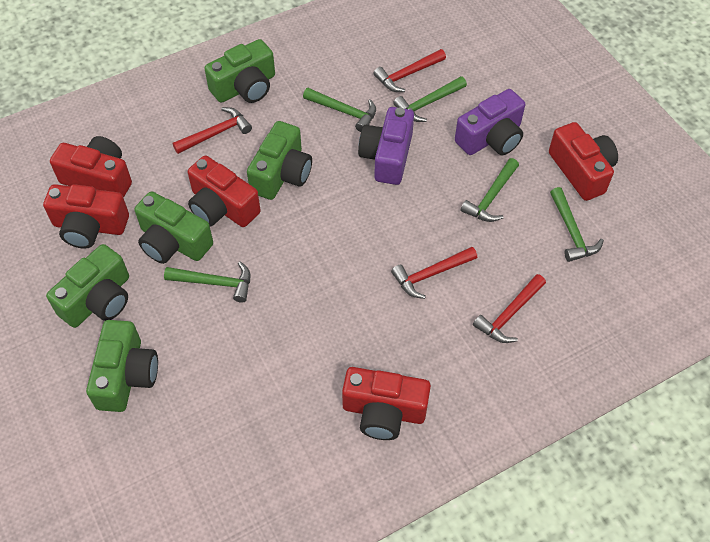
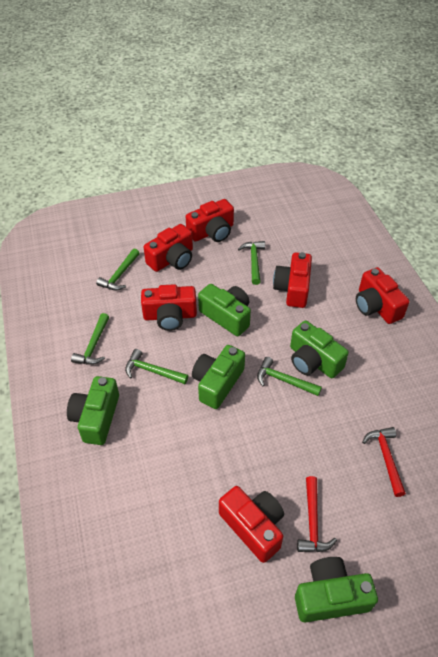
purple camera: 2 -> 0
red camera: 5 -> 6
red hammer: 4 -> 2

